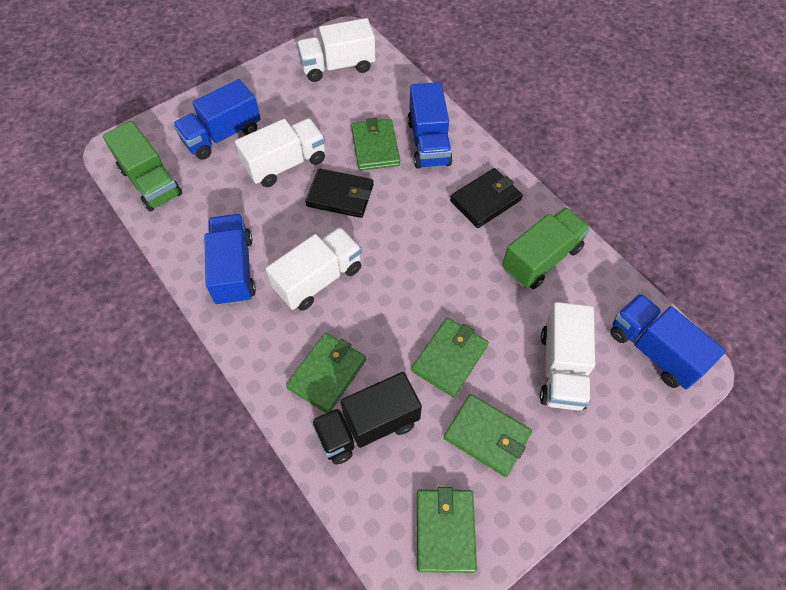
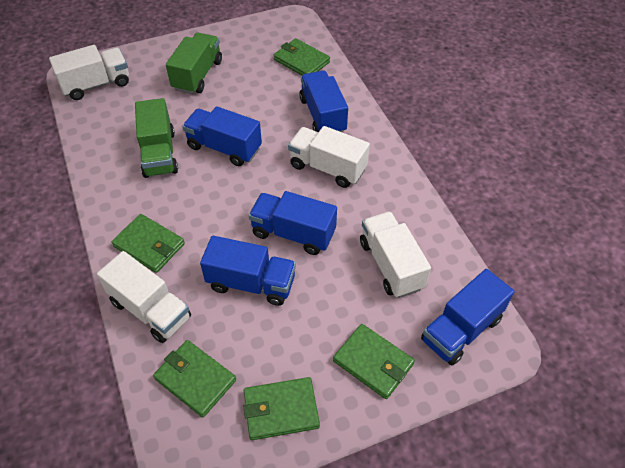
black truck: 1 -> 0
black wallet: 2 -> 0
blue truck: 4 -> 5

